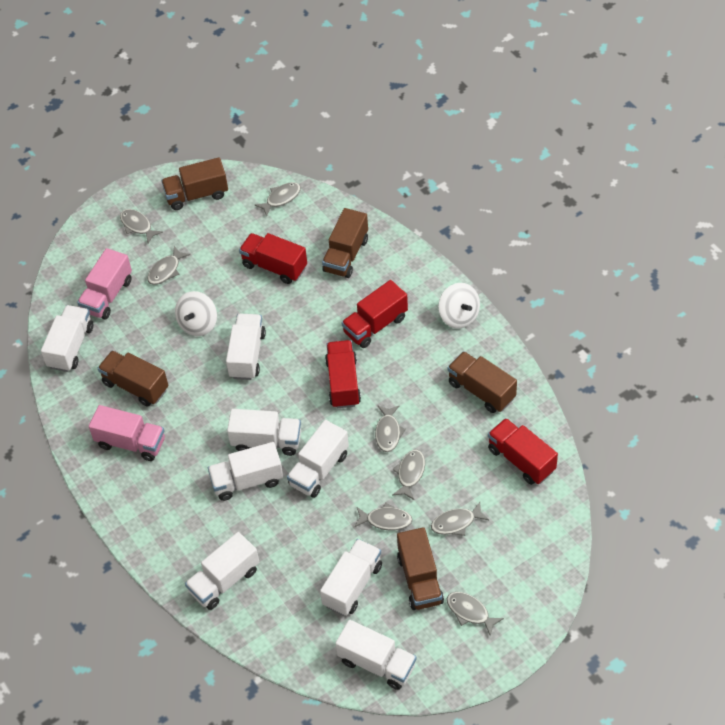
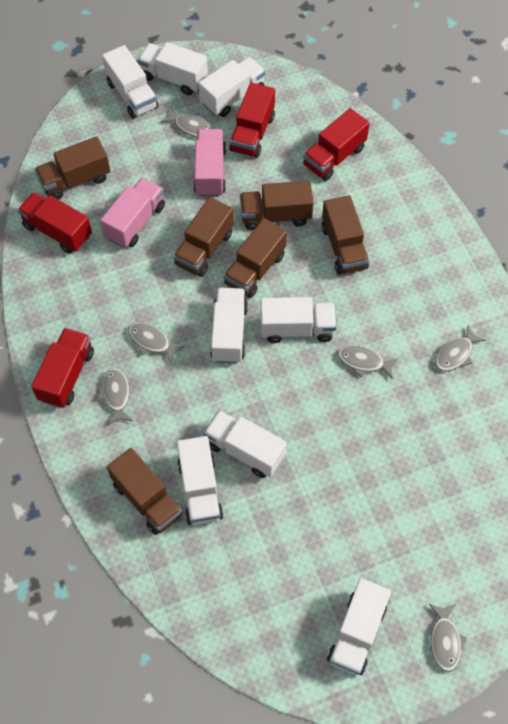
brown truck: 5 -> 6
grey fish: 8 -> 6
white spinning top: 2 -> 0

